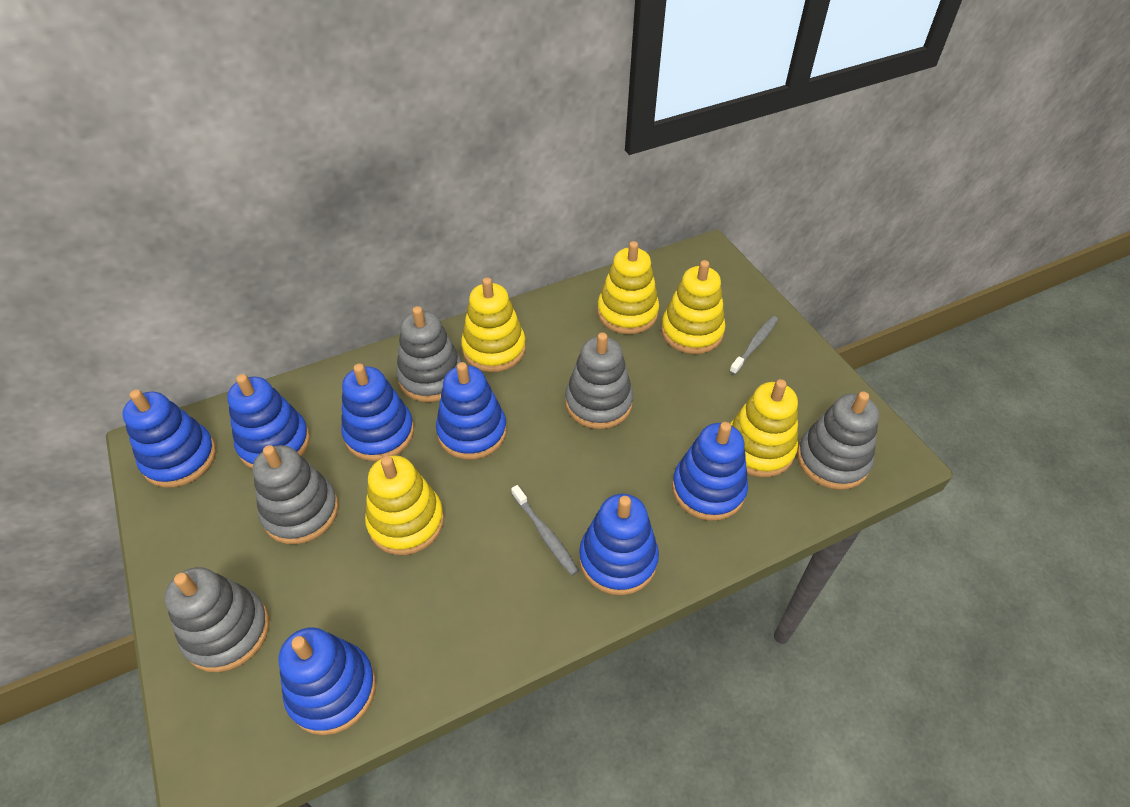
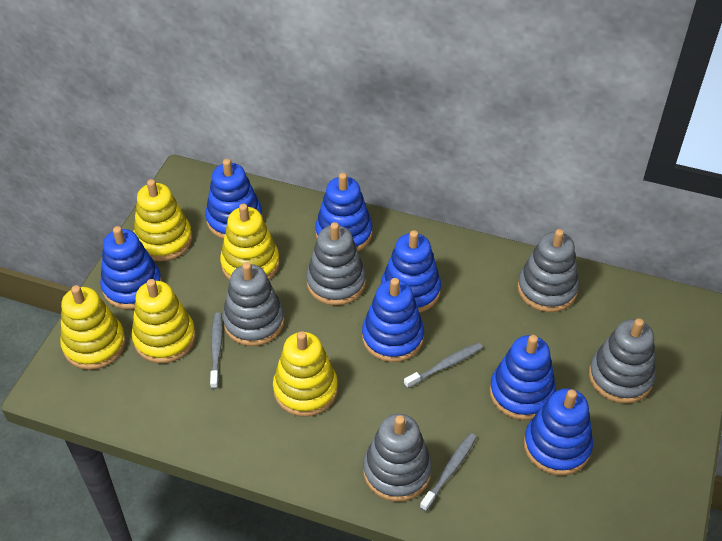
grey toothbrush: 2 -> 3

